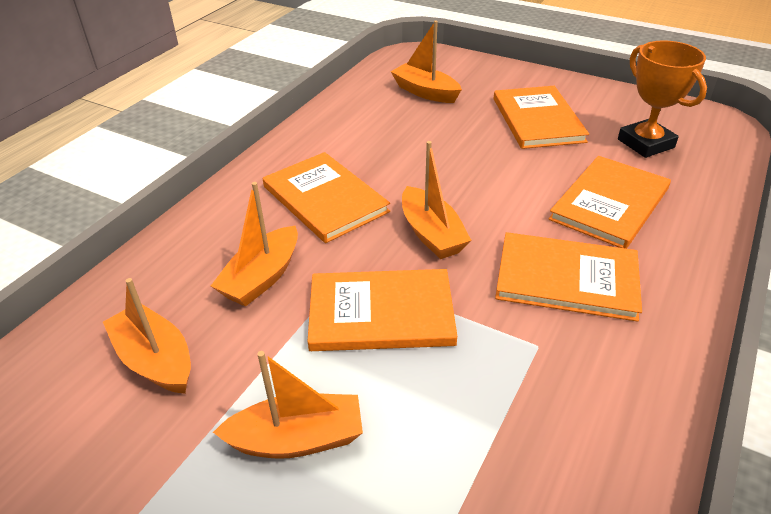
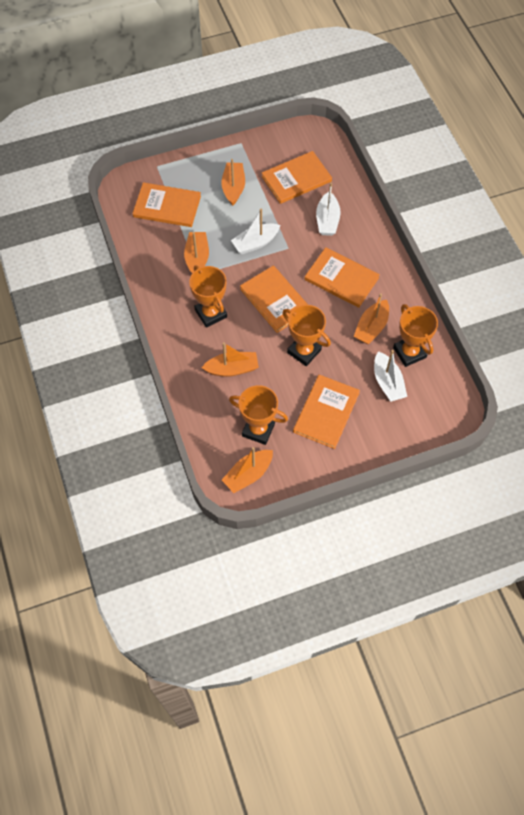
orange trophy: 1 -> 4
white boat: 0 -> 3

